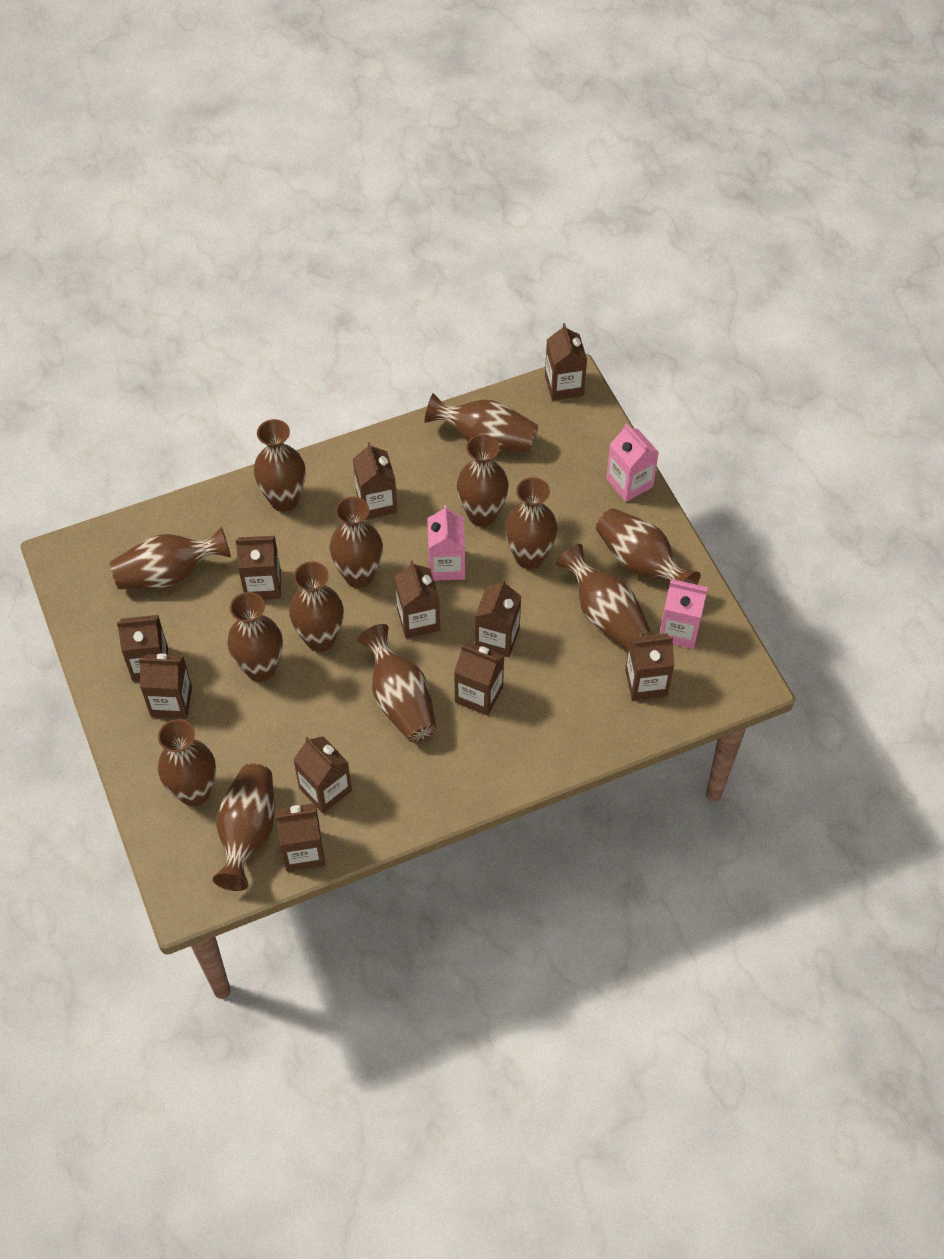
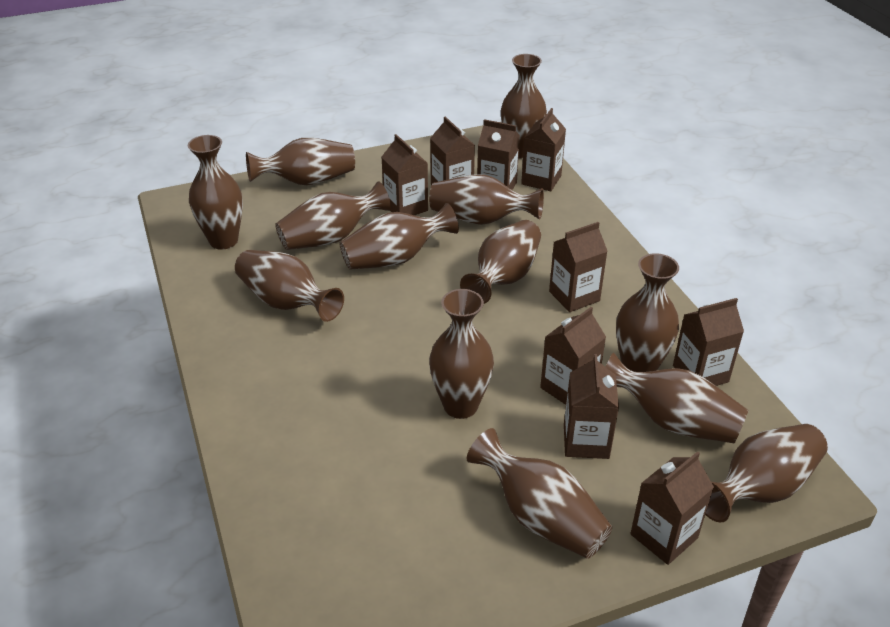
brown carton: 11 -> 9
pink carton: 3 -> 0

